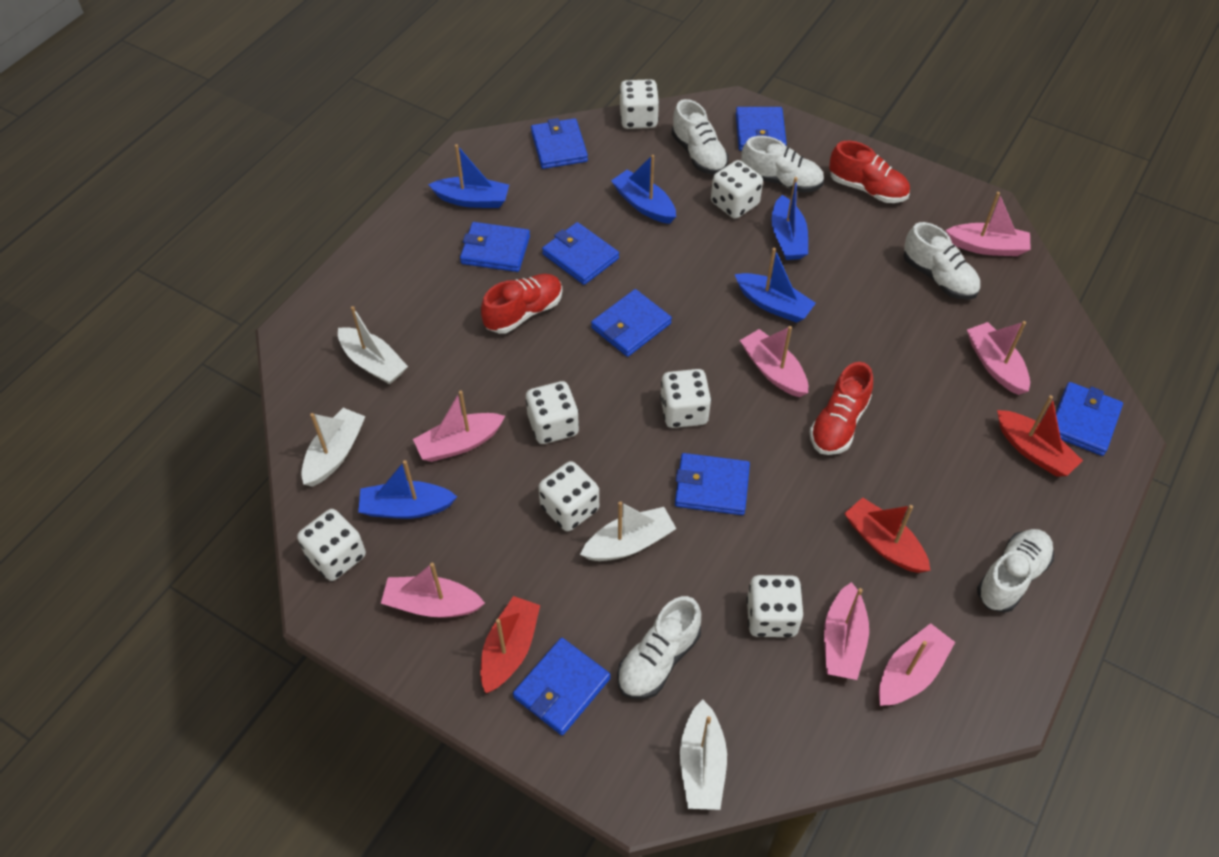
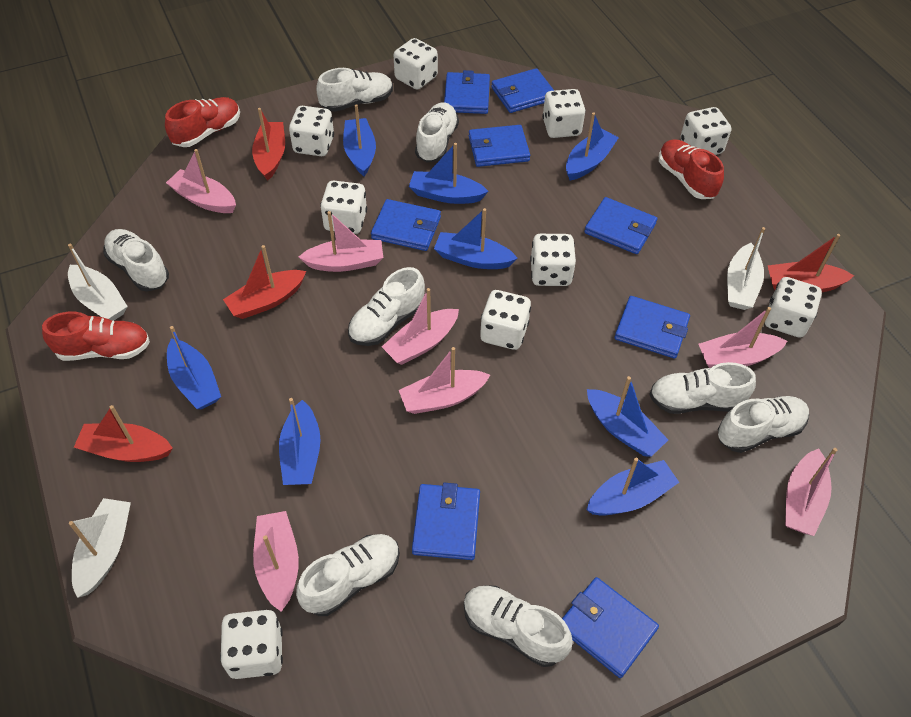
blue boat: 5 -> 8
red boat: 3 -> 4
white boat: 4 -> 3
white dice: 7 -> 9
white shoe: 5 -> 8

